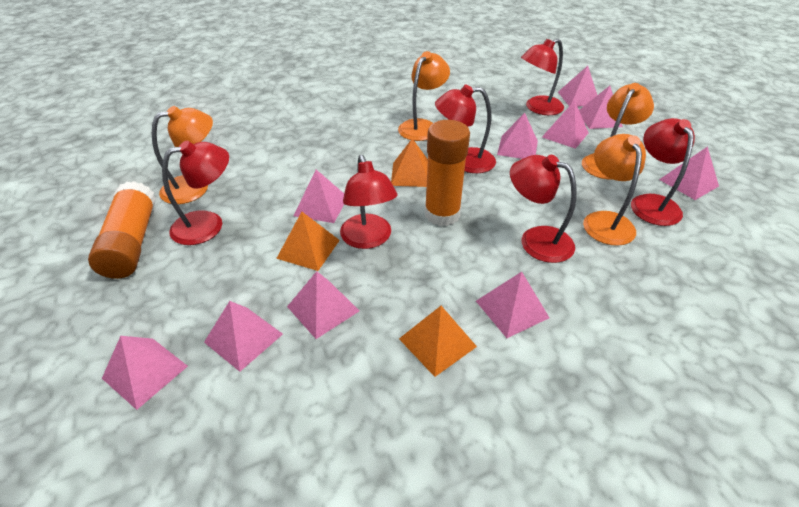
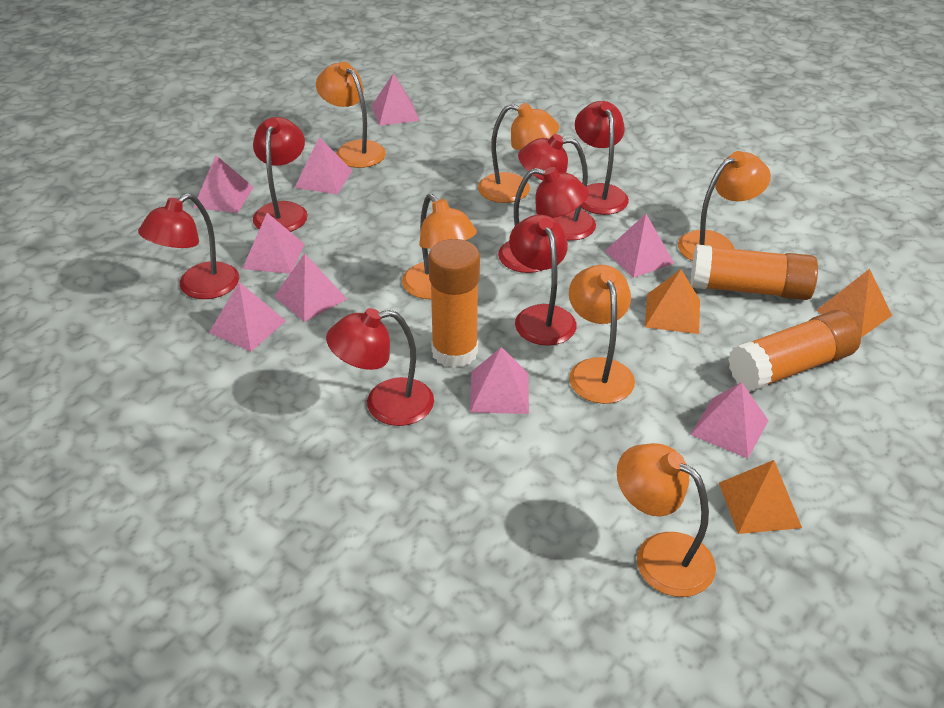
orange glue stick: 2 -> 3
orange lamp: 4 -> 6
pink pyramid: 10 -> 9
red lamp: 6 -> 7

